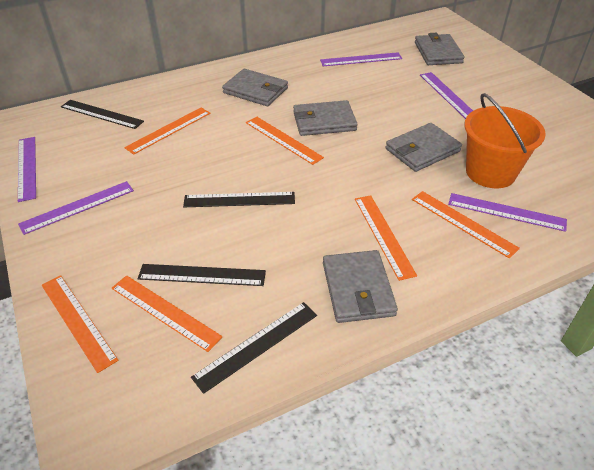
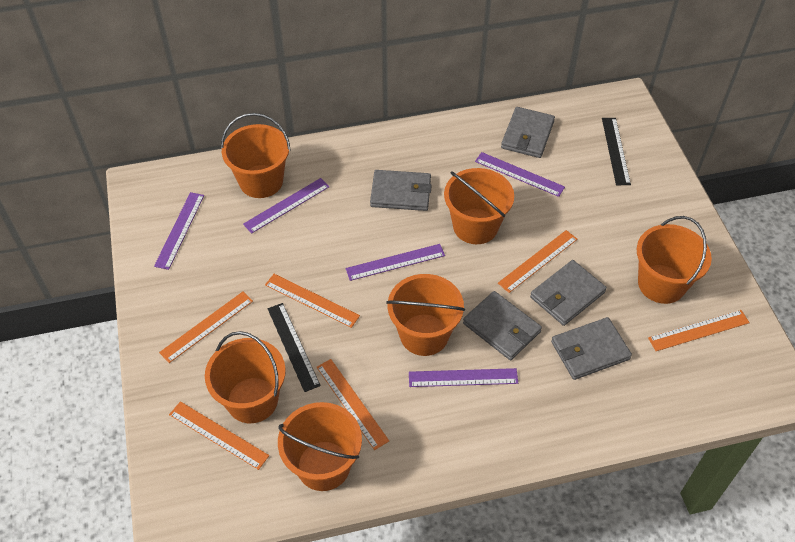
black ruler: 4 -> 2
orange bucket: 1 -> 6

